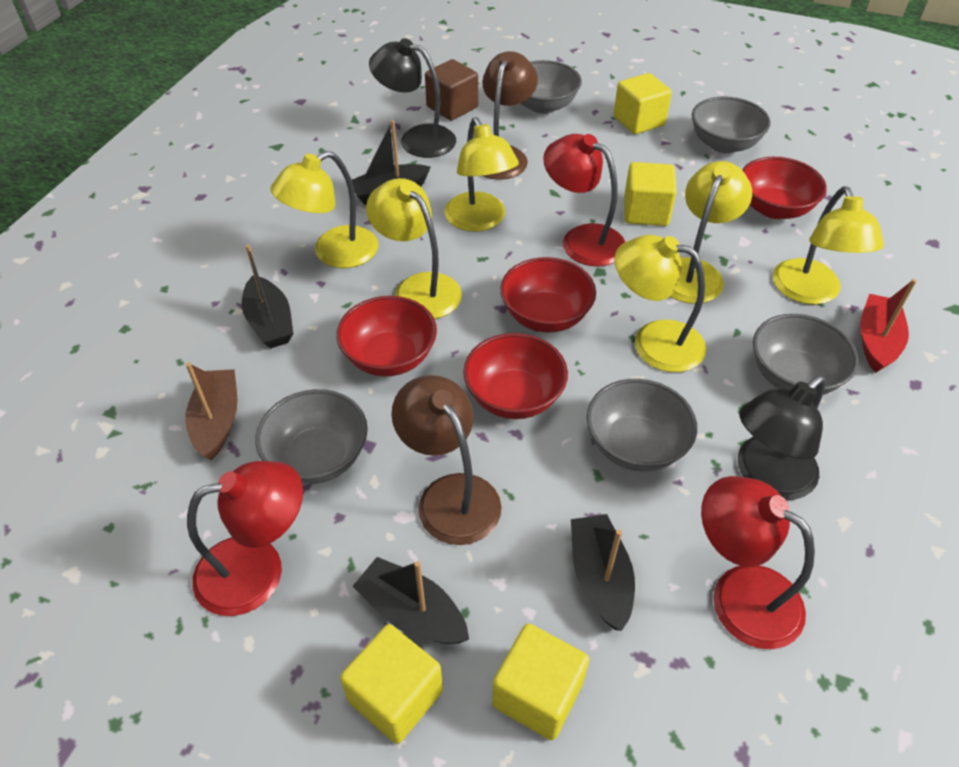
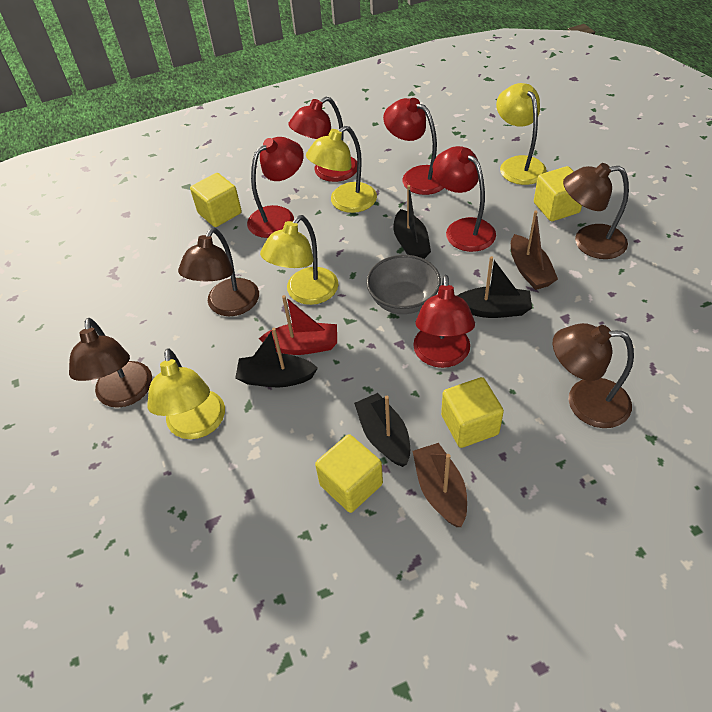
black lamp: 2 -> 0
brown boat: 1 -> 2
brown cube: 1 -> 0
brown lamp: 2 -> 4
grey bowl: 5 -> 1
red bowl: 4 -> 0
red lamp: 3 -> 5
yellow lamp: 6 -> 4

